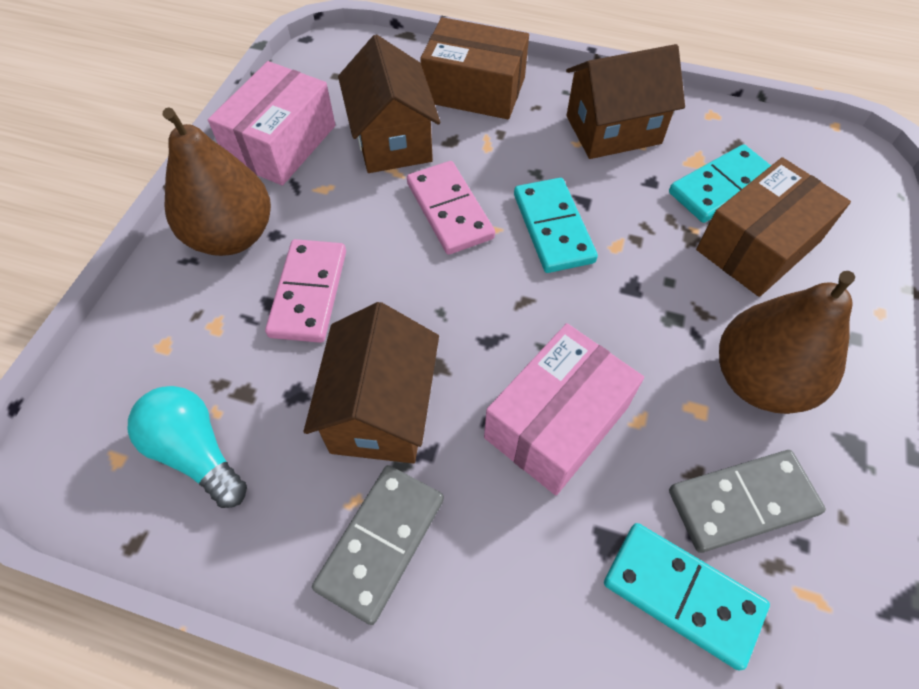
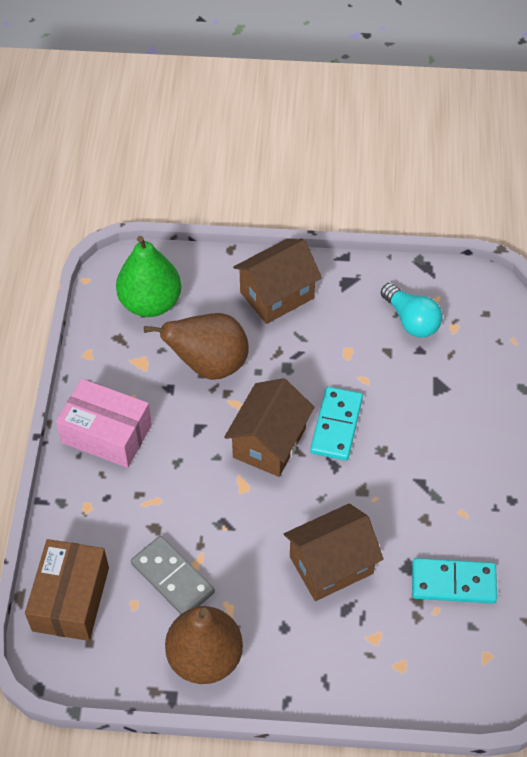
brown box: 2 -> 1
green pear: 0 -> 1
grey domino: 2 -> 1
pink box: 2 -> 1
pink domino: 2 -> 0
turquoise domino: 3 -> 2

